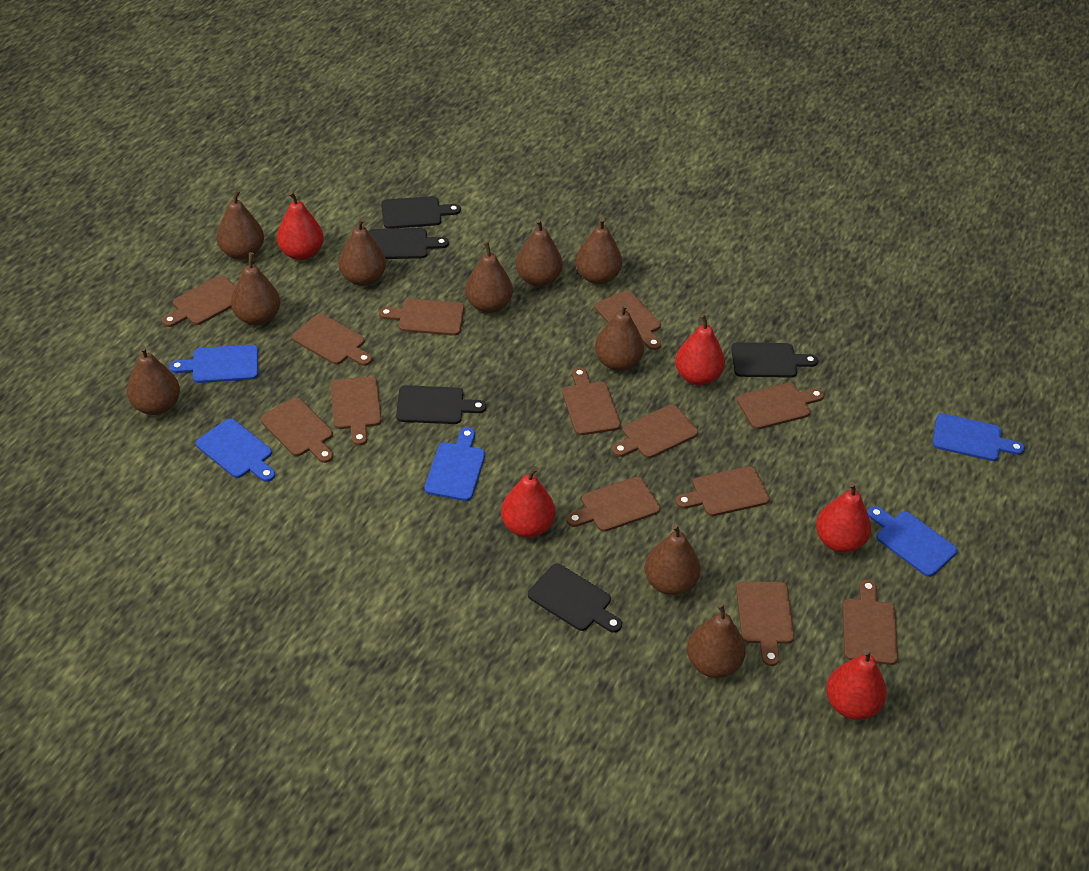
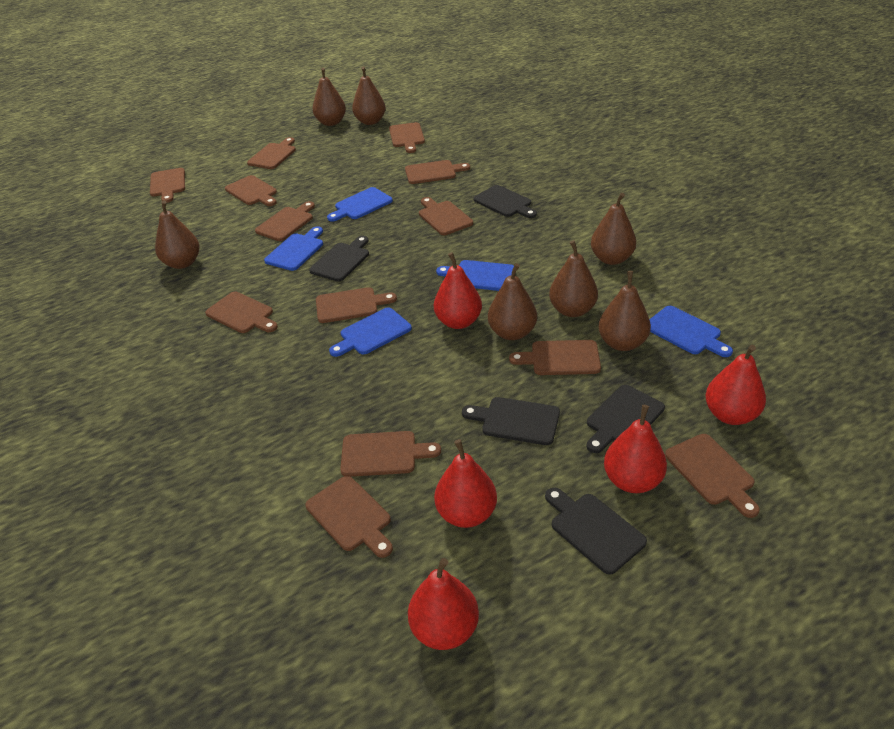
brown pear: 10 -> 7

